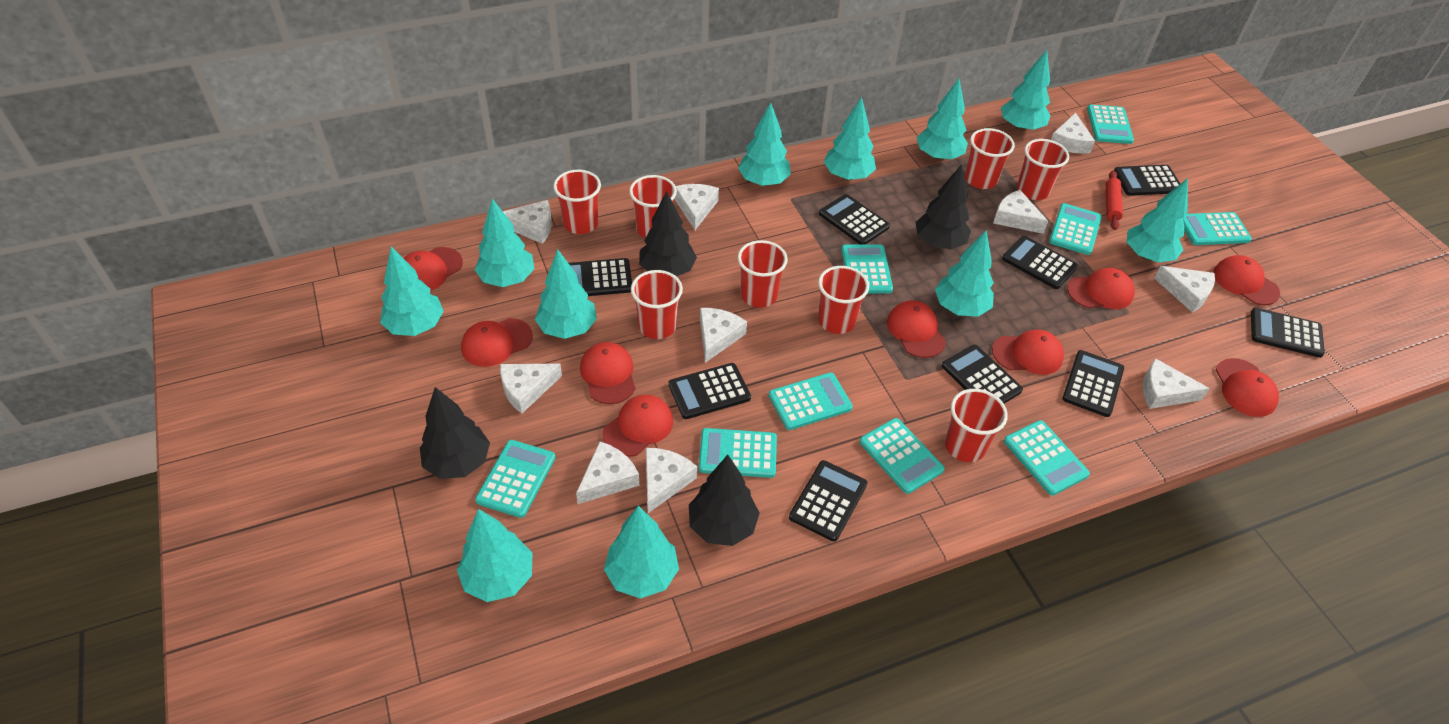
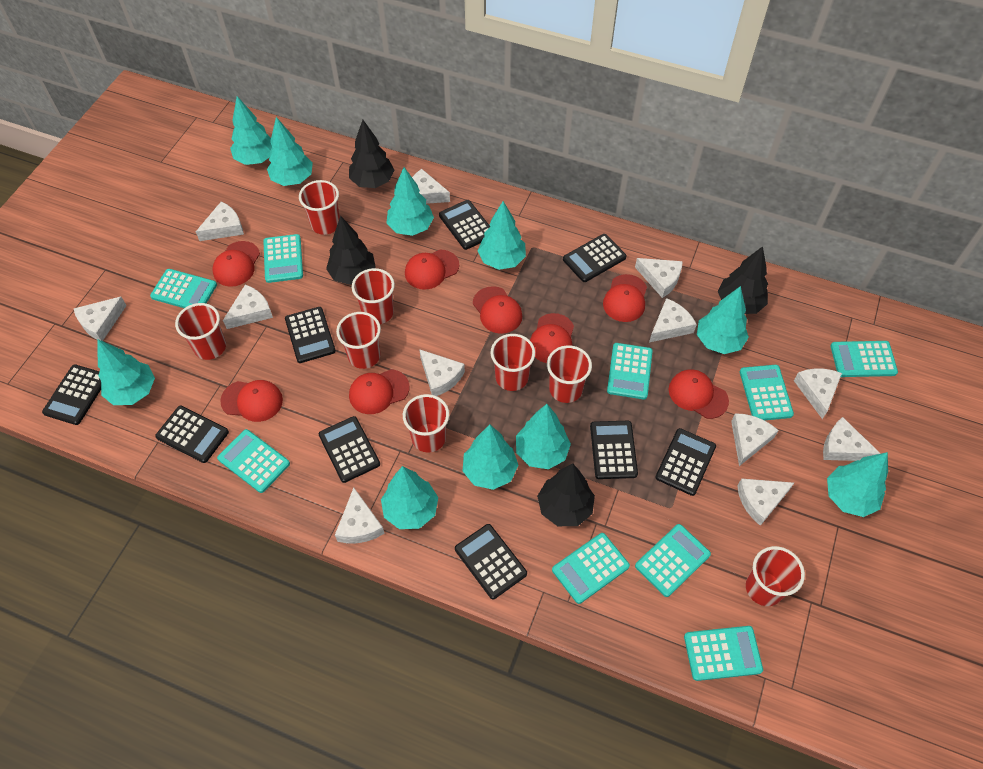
red cap: 9 -> 8
red rolling pin: 1 -> 0
turquoise tree: 11 -> 10
white cheese: 10 -> 12

